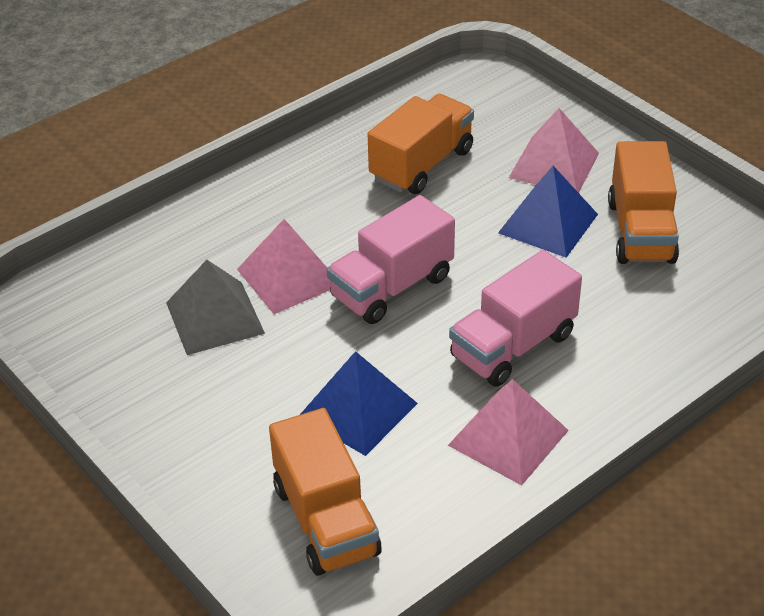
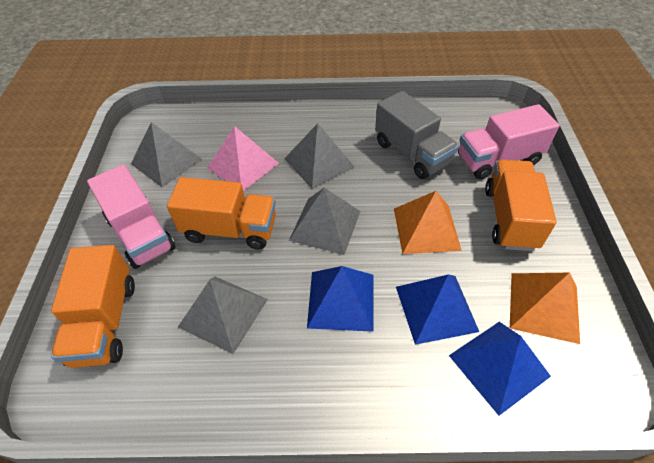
blue pyramid: 2 -> 3
grey pyramid: 1 -> 4
grey truck: 0 -> 1
orange pyramid: 0 -> 2
pink pyramid: 3 -> 1

